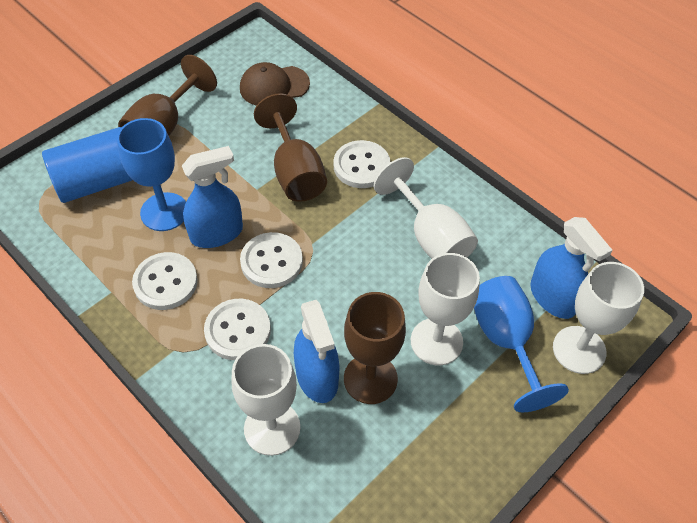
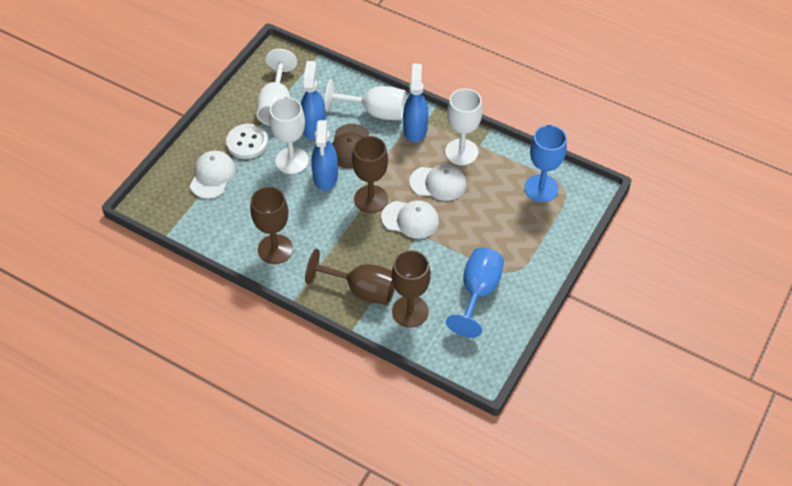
blue cylinder: 1 -> 0
brown goblet: 3 -> 4
white button: 4 -> 1
white cap: 0 -> 3

